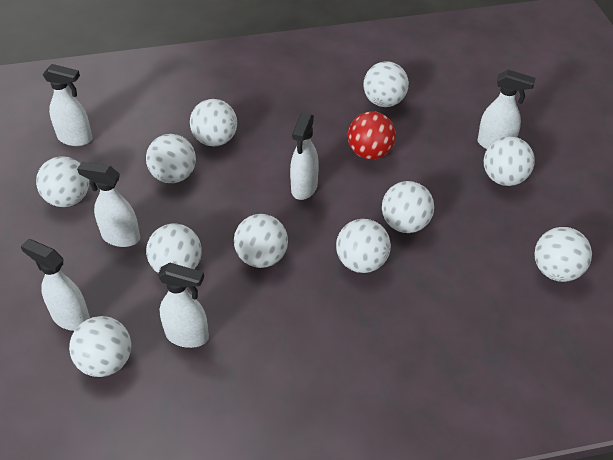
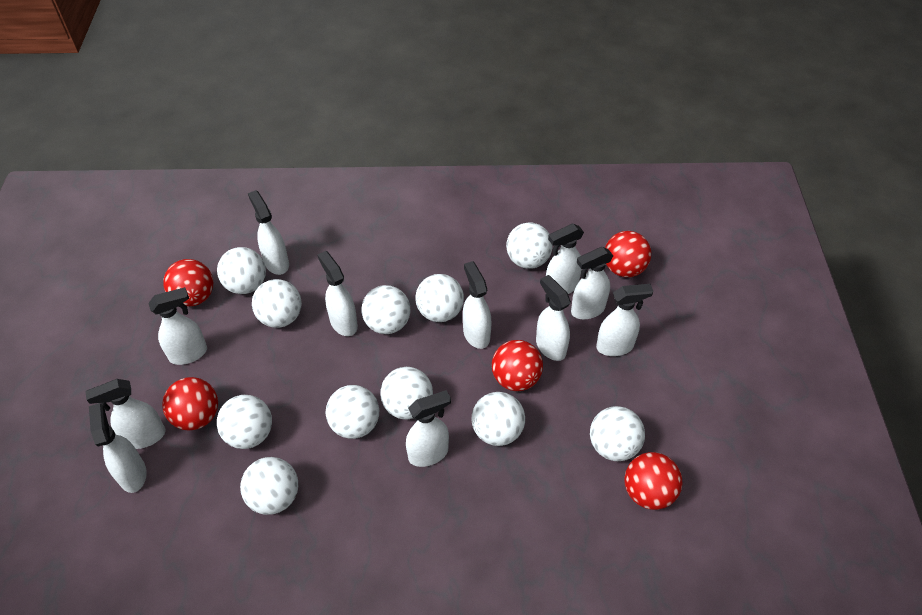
red ball: 1 -> 5
white spray bottle: 6 -> 11

